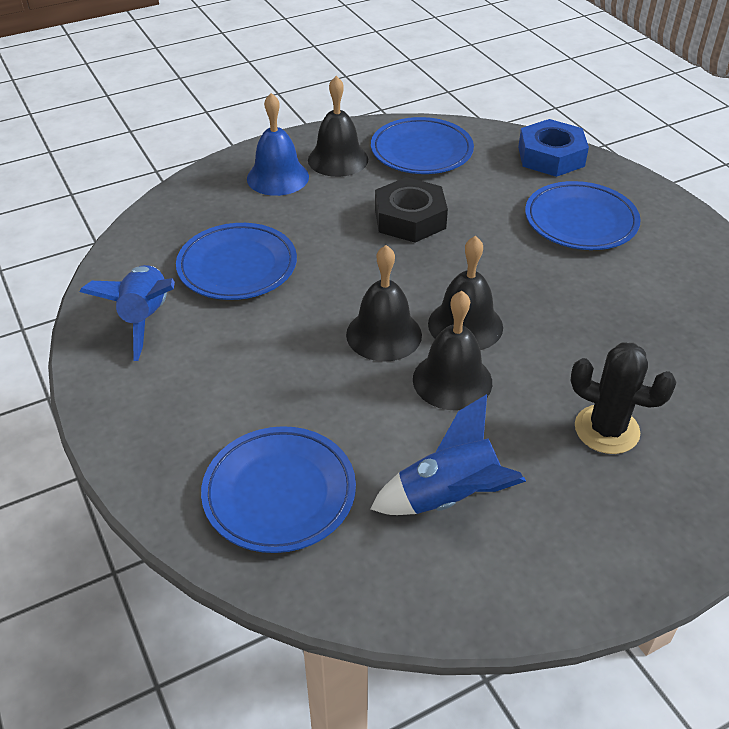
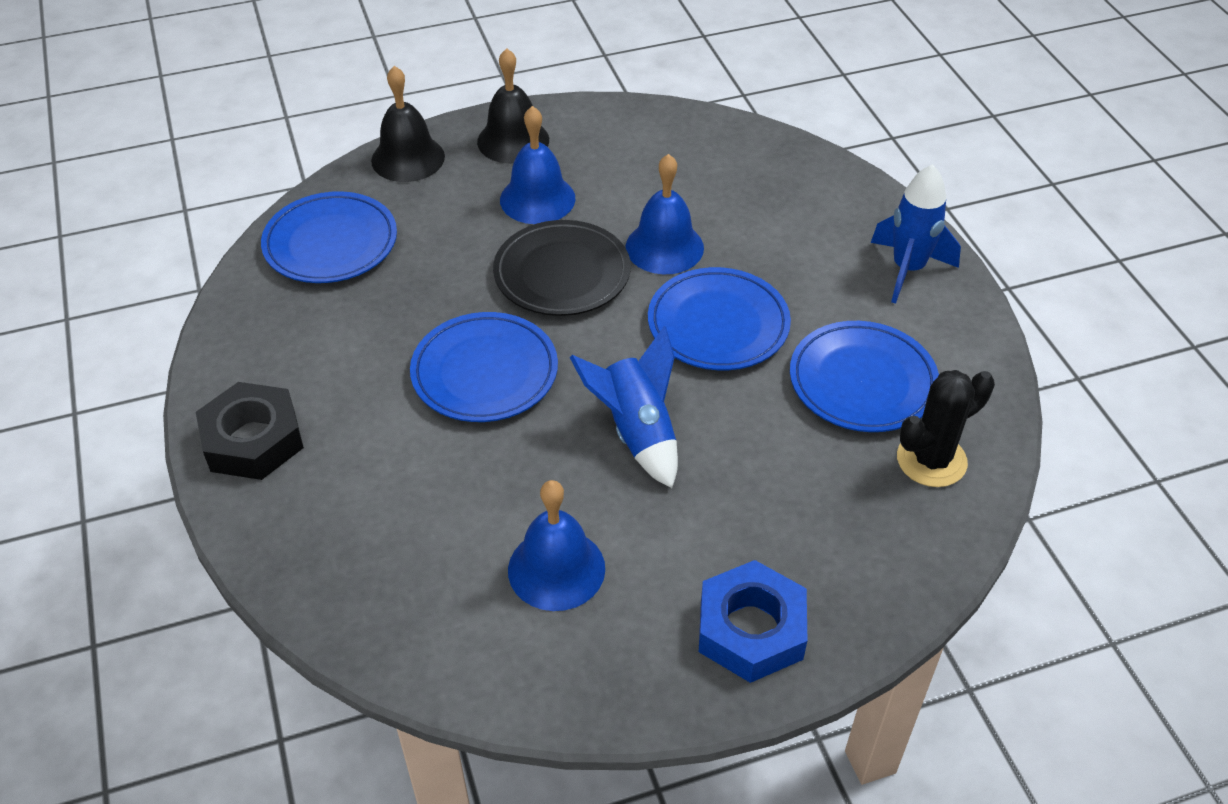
black bell: 4 -> 2
black plate: 0 -> 1
blue bell: 1 -> 3

